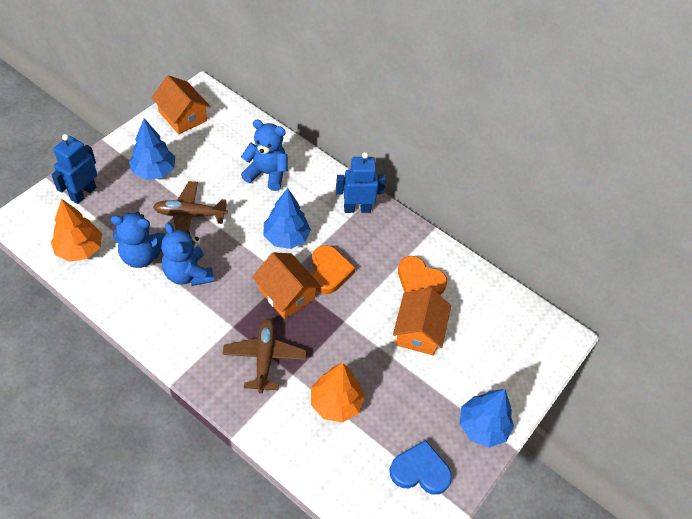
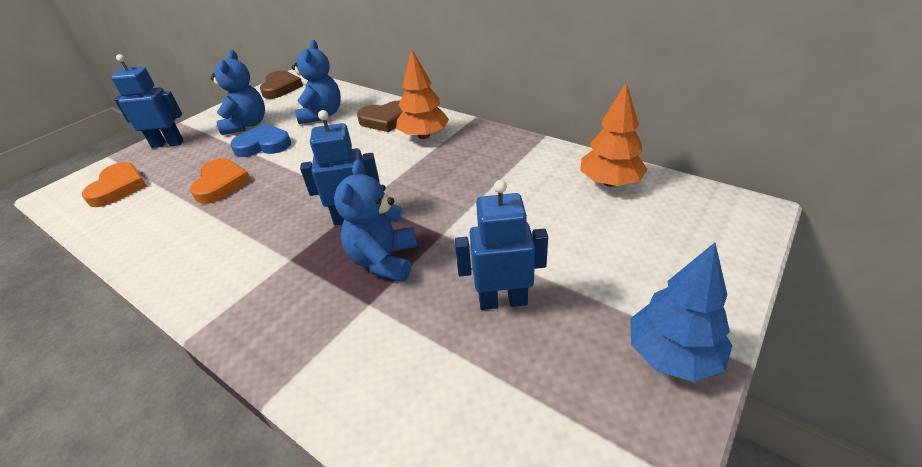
blue robot: 2 -> 3
blue tree: 3 -> 1
brown heart: 0 -> 2
brown plane: 2 -> 0
orange house: 3 -> 0

